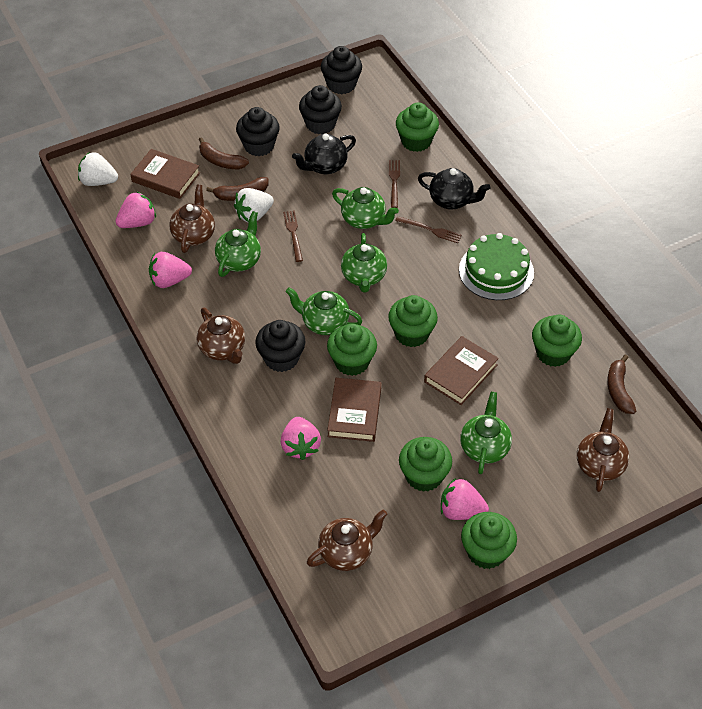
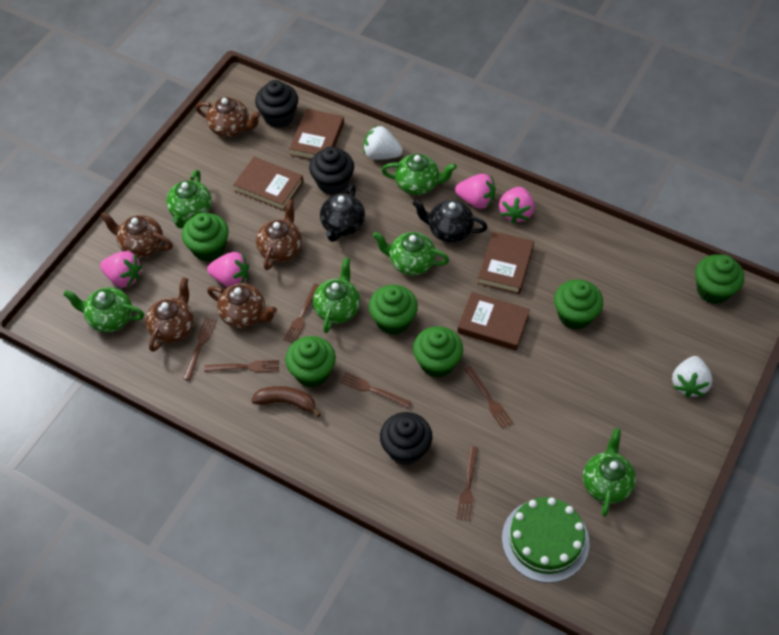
black cupcake: 4 -> 3
brown banana: 3 -> 1
brown book: 3 -> 4
brown fork: 3 -> 6
brown teapot: 4 -> 5
green teapot: 5 -> 6

